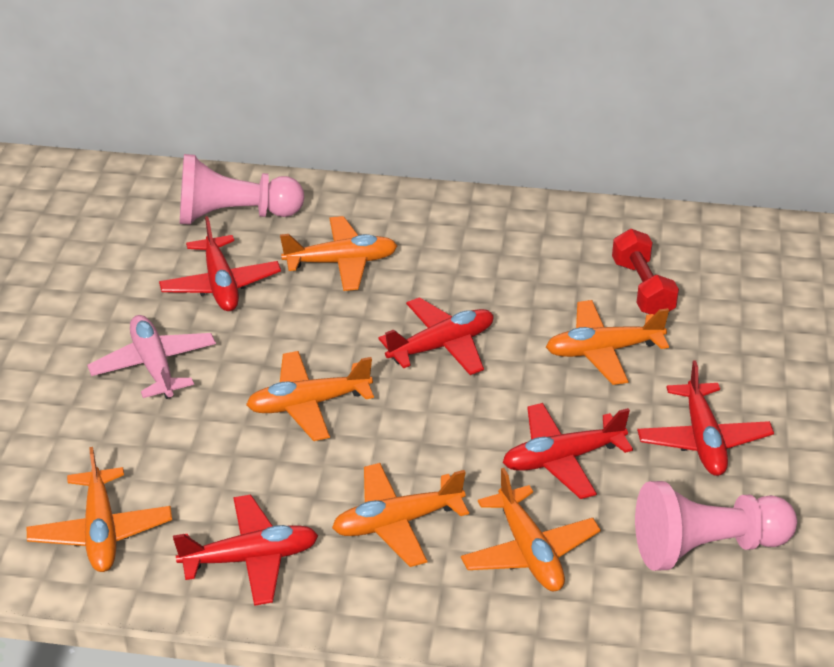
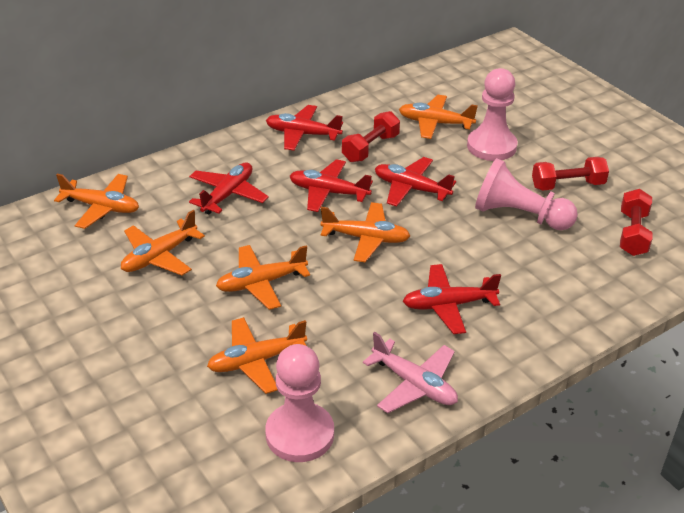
pink pawn: 2 -> 3
red dumbbell: 1 -> 3

